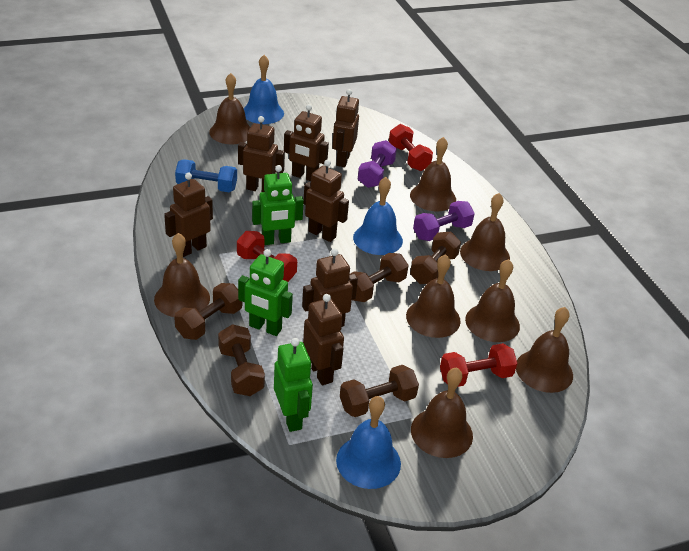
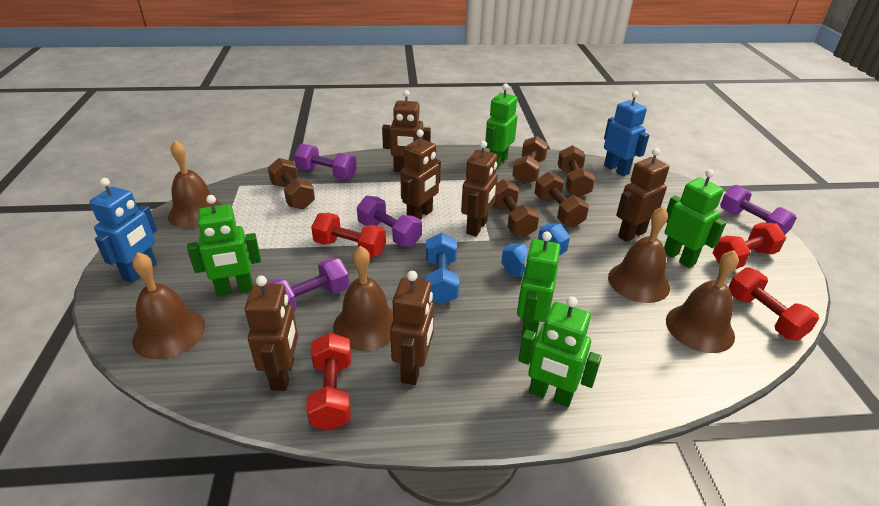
blue bell: 3 -> 0
blue dumbbell: 1 -> 2
blue robot: 0 -> 2
brown bell: 8 -> 5
brown robot: 7 -> 6
green robot: 3 -> 5
purple dumbbell: 2 -> 4
red dumbbell: 3 -> 4

